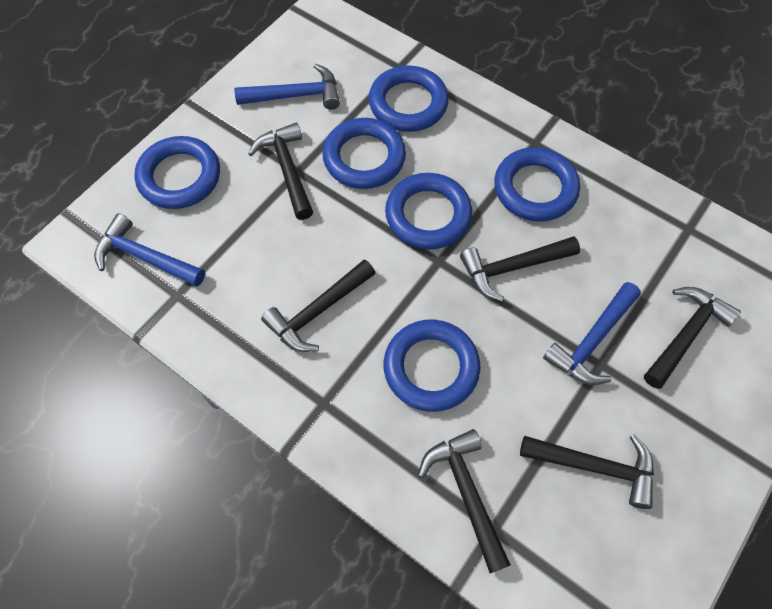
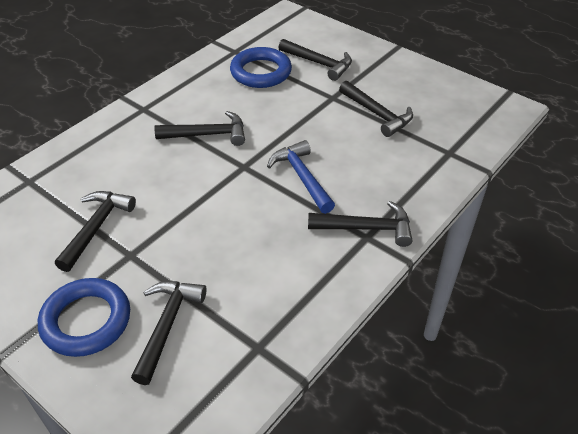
blue hammer: 3 -> 1
blue ring: 6 -> 2

